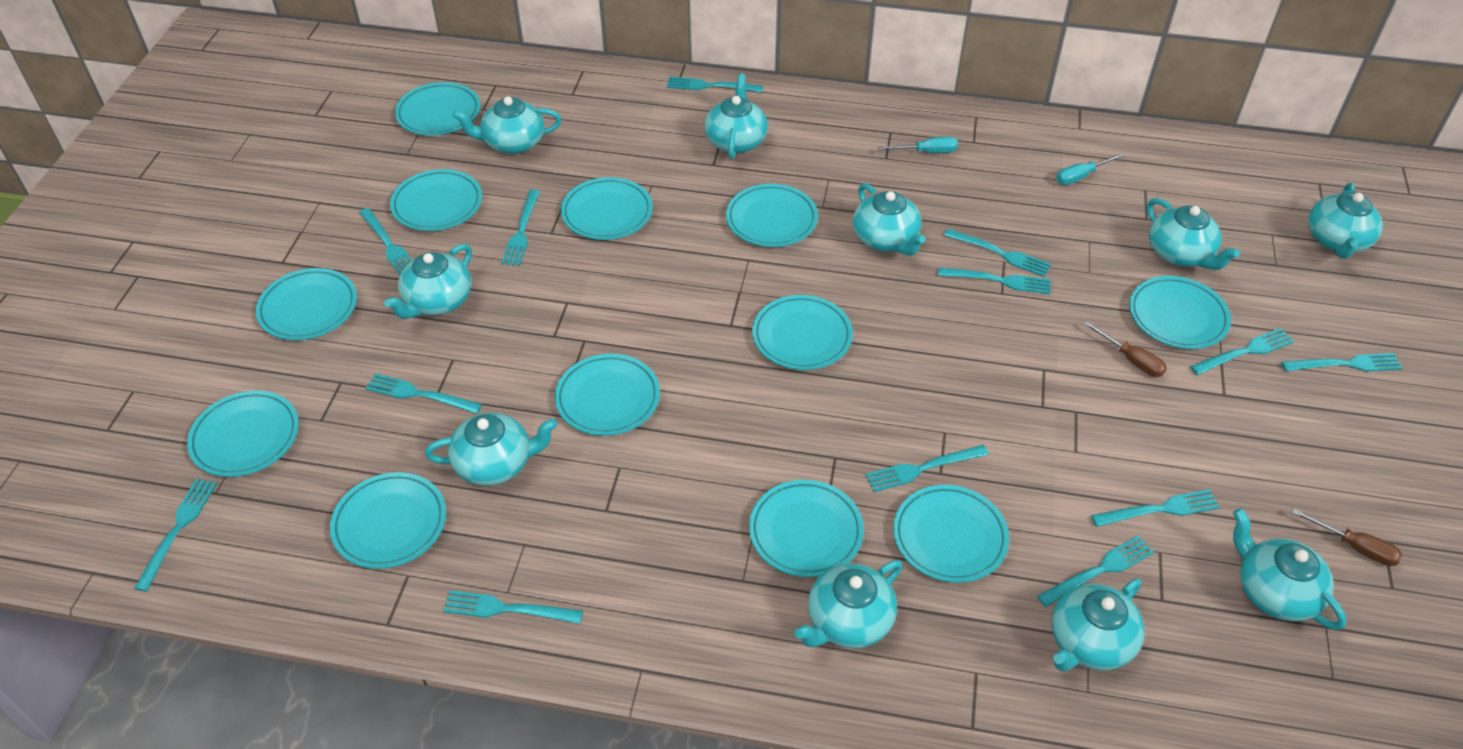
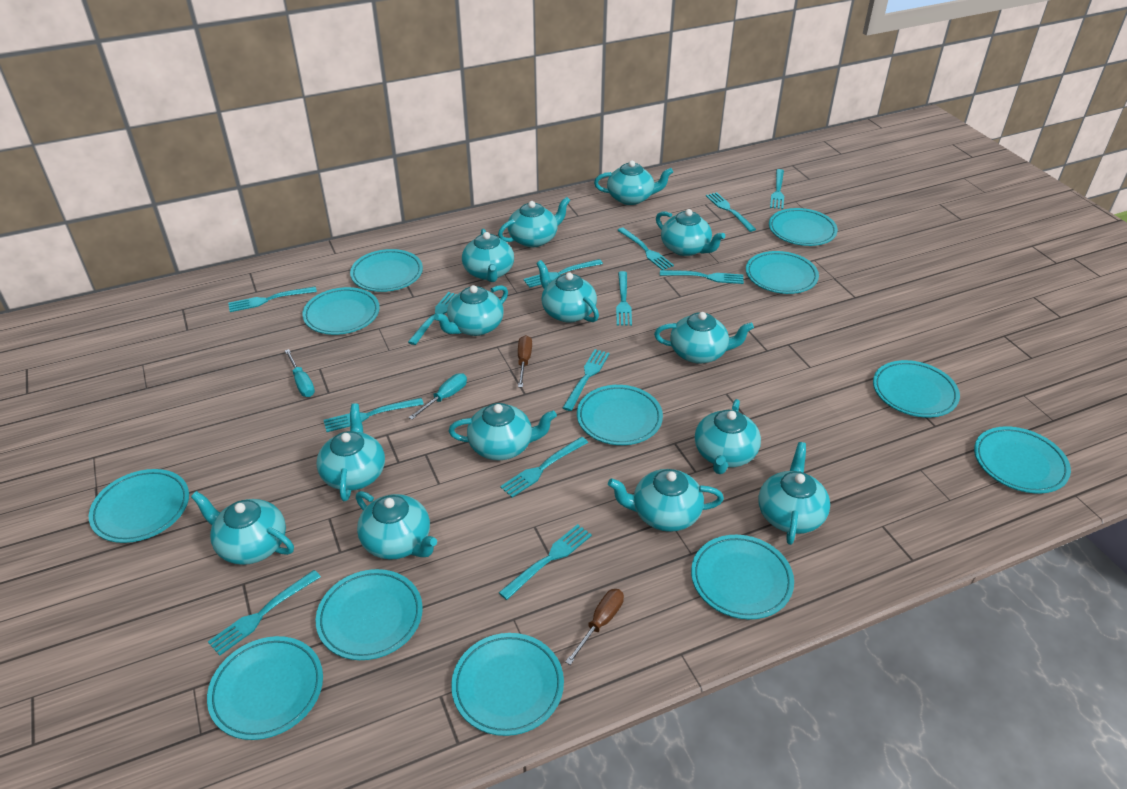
turquoise teapot: 10 -> 14

